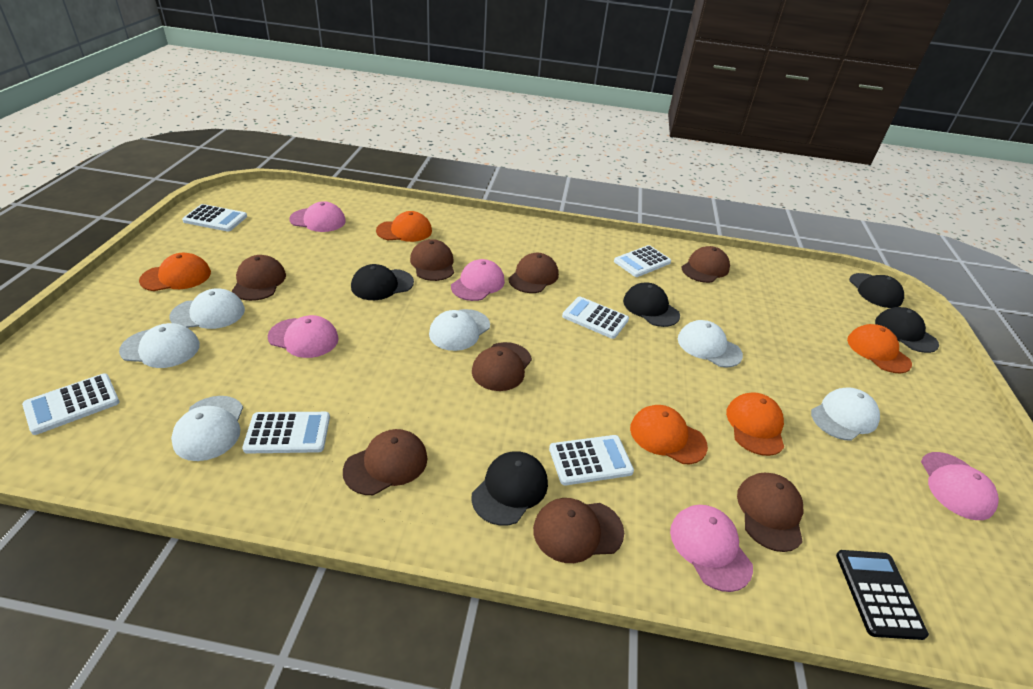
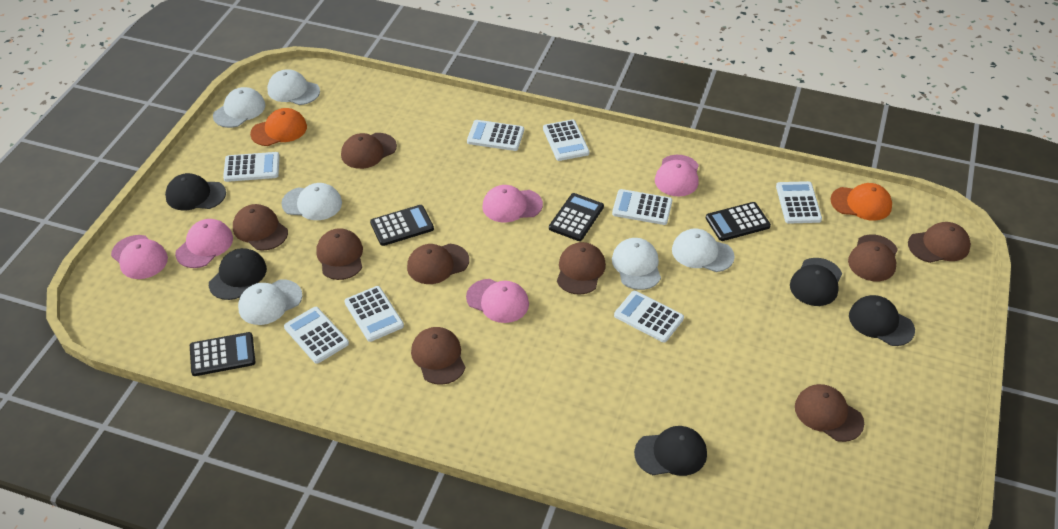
black calculator: 1 -> 4
brown cap: 8 -> 9
orange cap: 5 -> 2
white calculator: 6 -> 8

